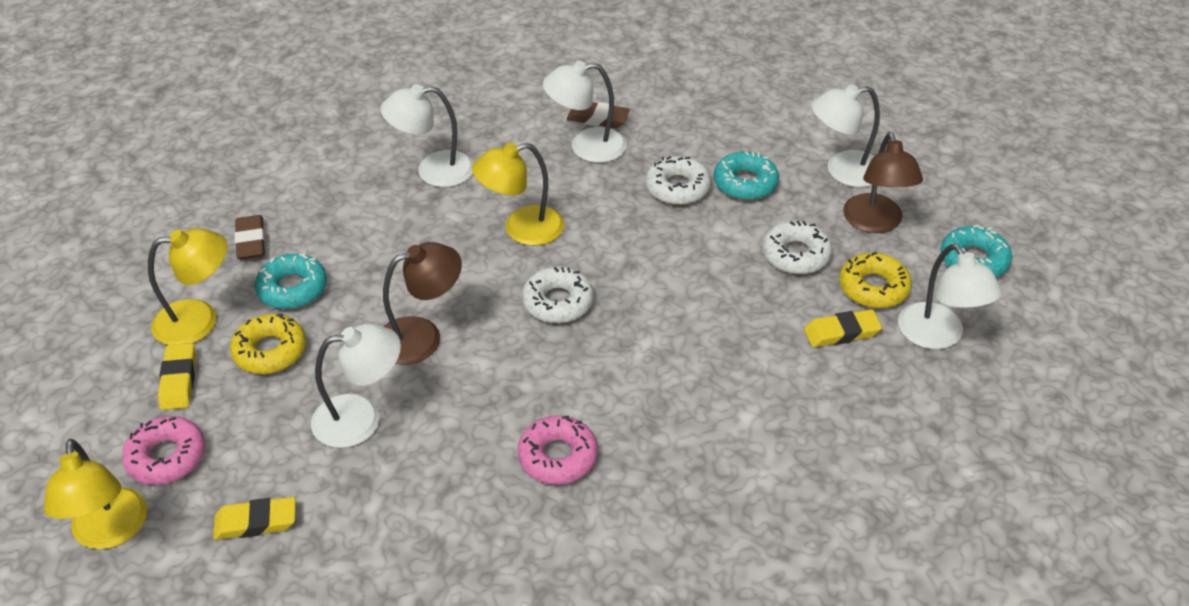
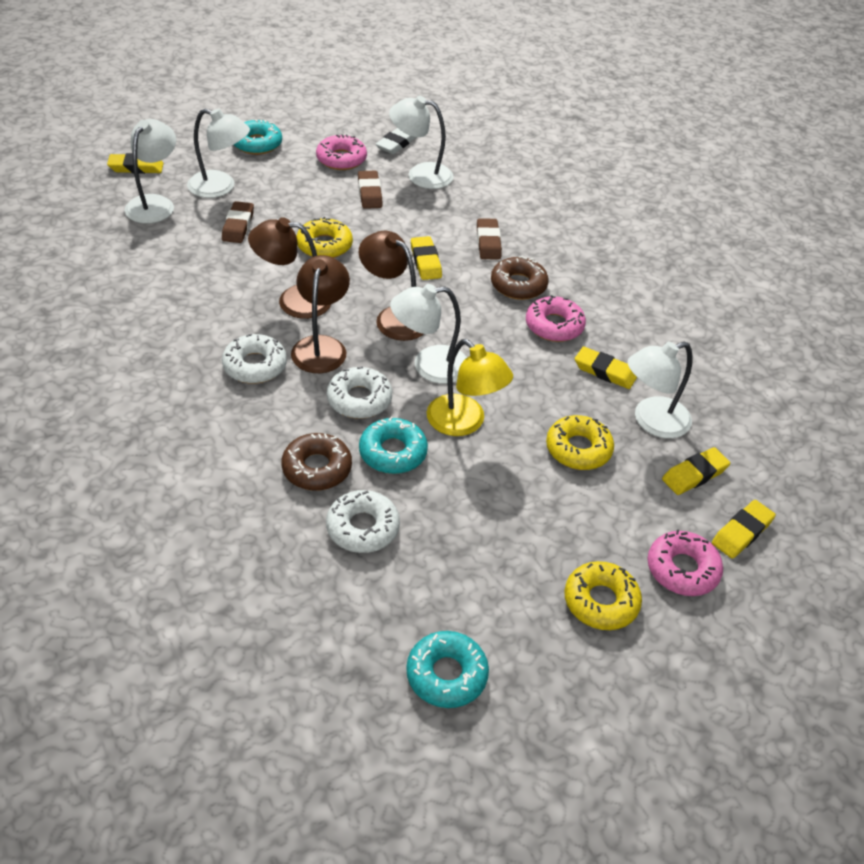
brown donut: 0 -> 2
brown eraser: 2 -> 3
brown lamp: 2 -> 3
pink donut: 2 -> 3
white eraser: 0 -> 1
yellow donut: 2 -> 3
yellow eraser: 3 -> 5
yellow lamp: 3 -> 1

